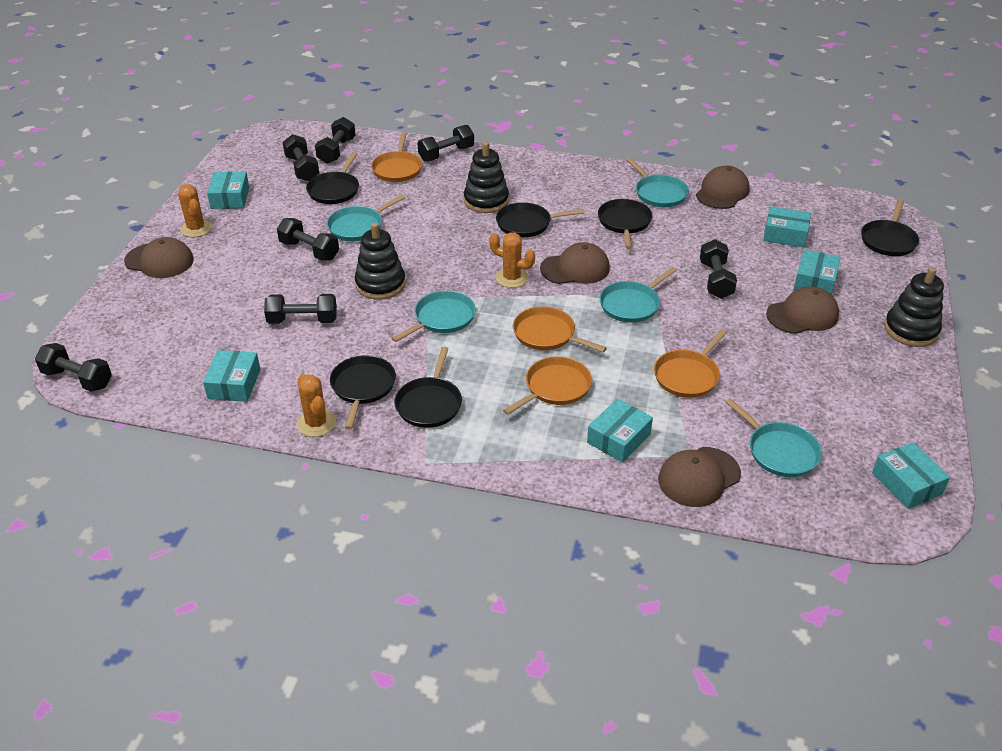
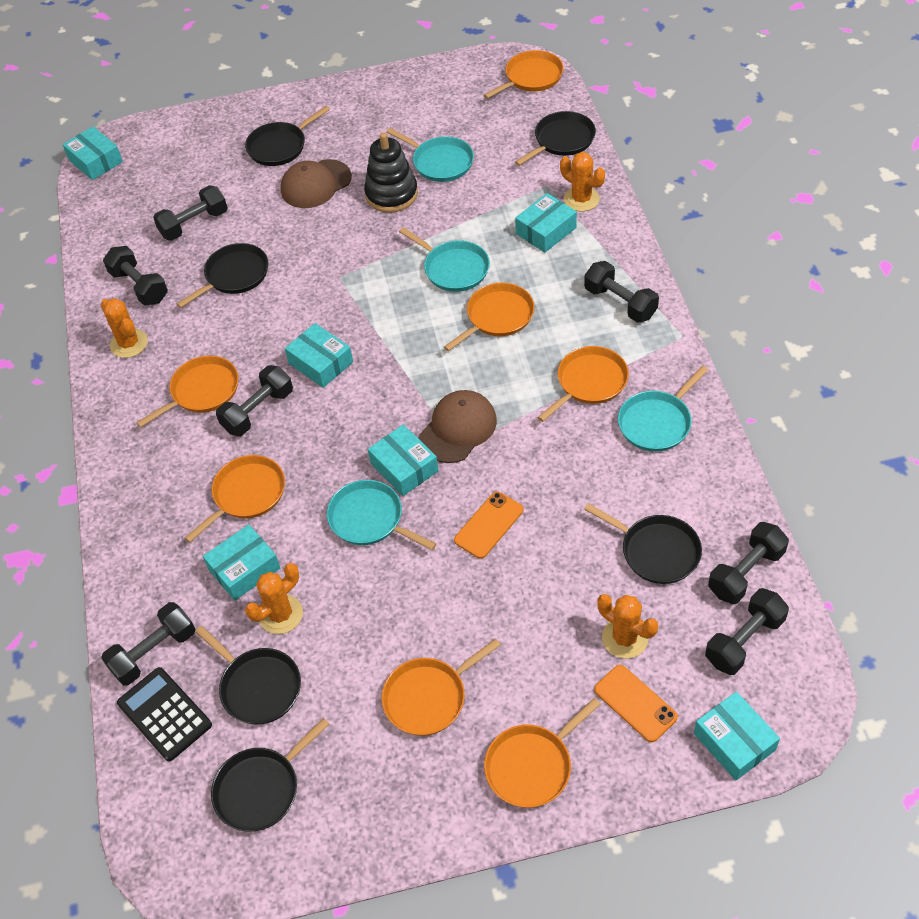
black calculator: 0 -> 1
black stacking toy: 3 -> 1
brown cap: 5 -> 2
orange cactus: 3 -> 4
orange pan: 4 -> 7
orange phone: 0 -> 2
turquoise pan: 5 -> 4

